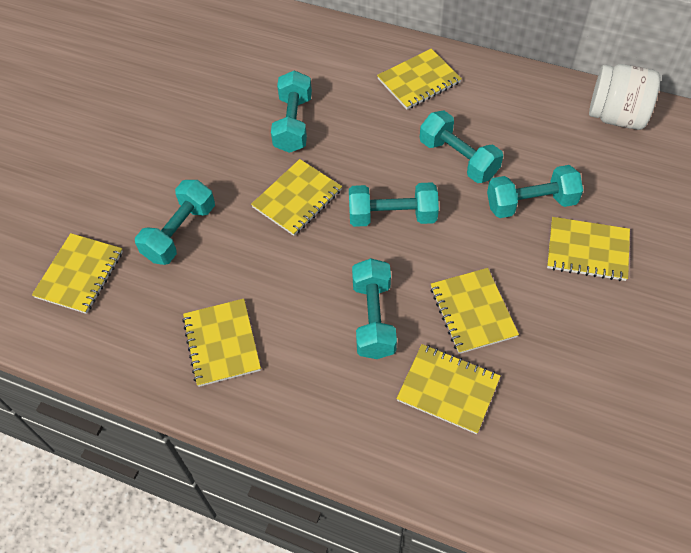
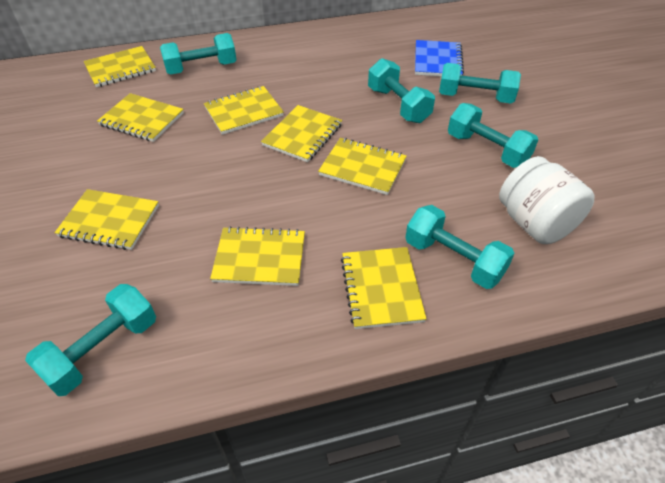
blue notebook: 0 -> 1
yellow notebook: 7 -> 8

